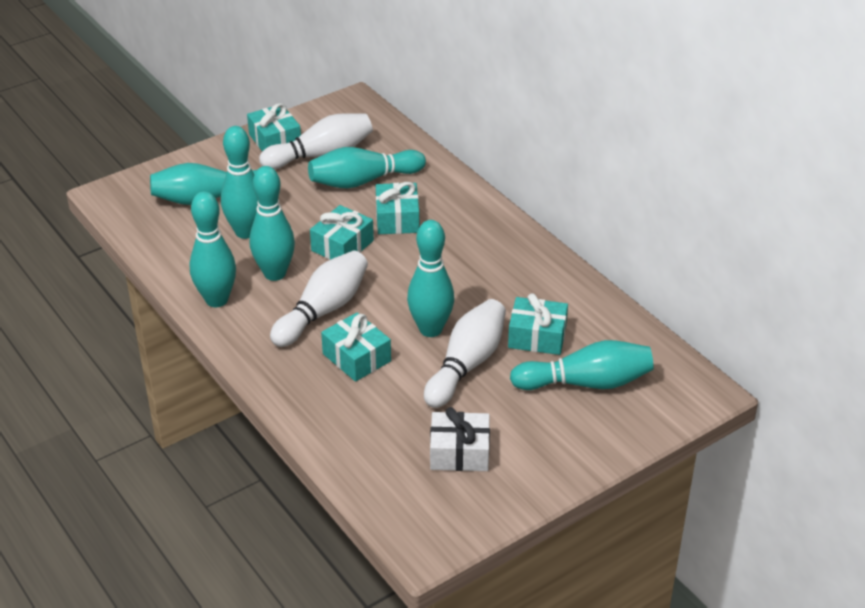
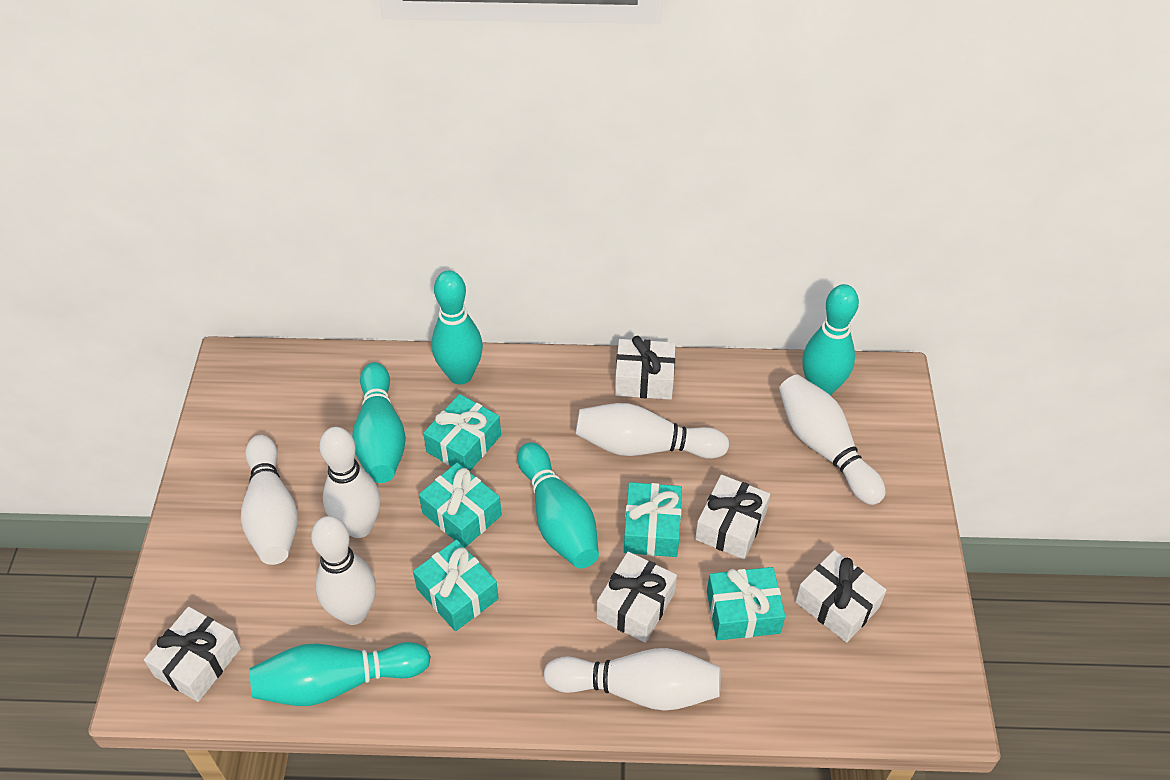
turquoise bowling pin: 7 -> 5
white bowling pin: 3 -> 6
white gift: 1 -> 5

